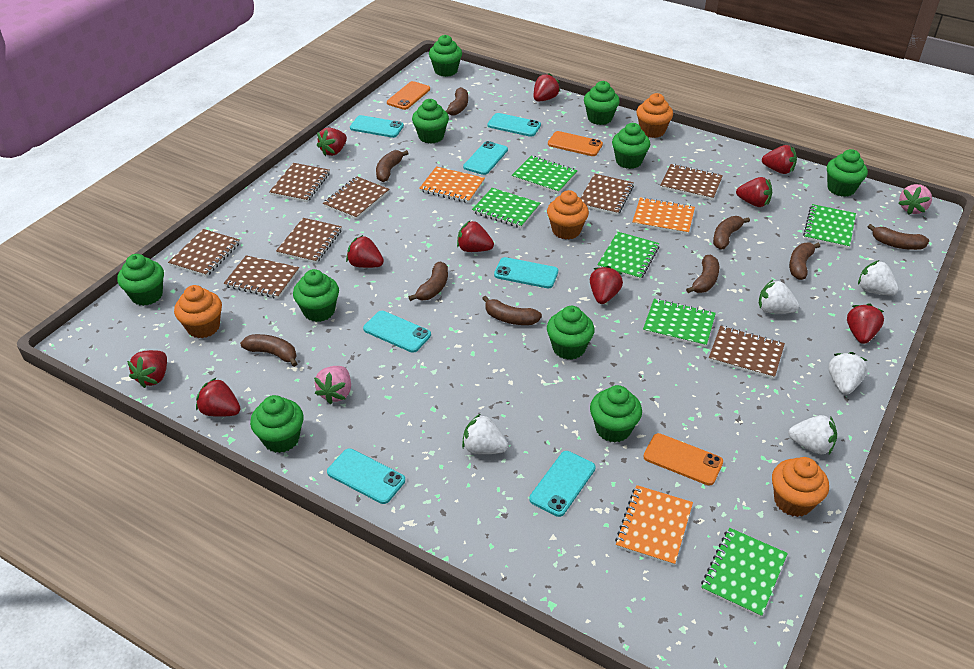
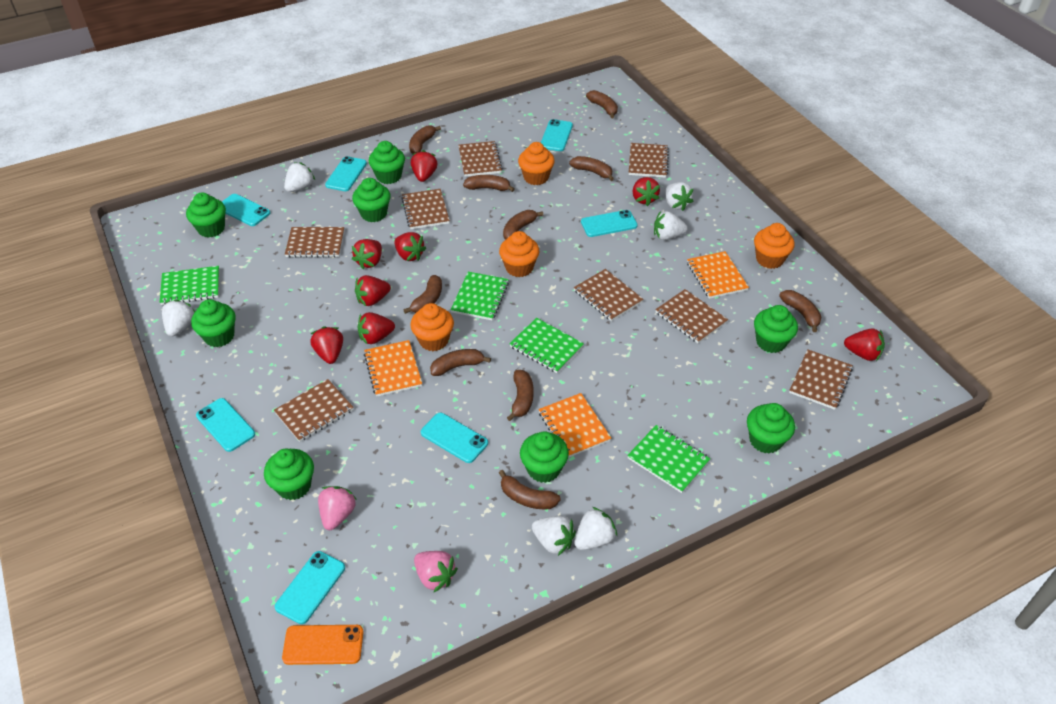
brown banana: 9 -> 10
green cupcake: 10 -> 8
green notebook: 6 -> 4
orange phone: 3 -> 1
red strawberry: 10 -> 8
white strawberry: 5 -> 6

